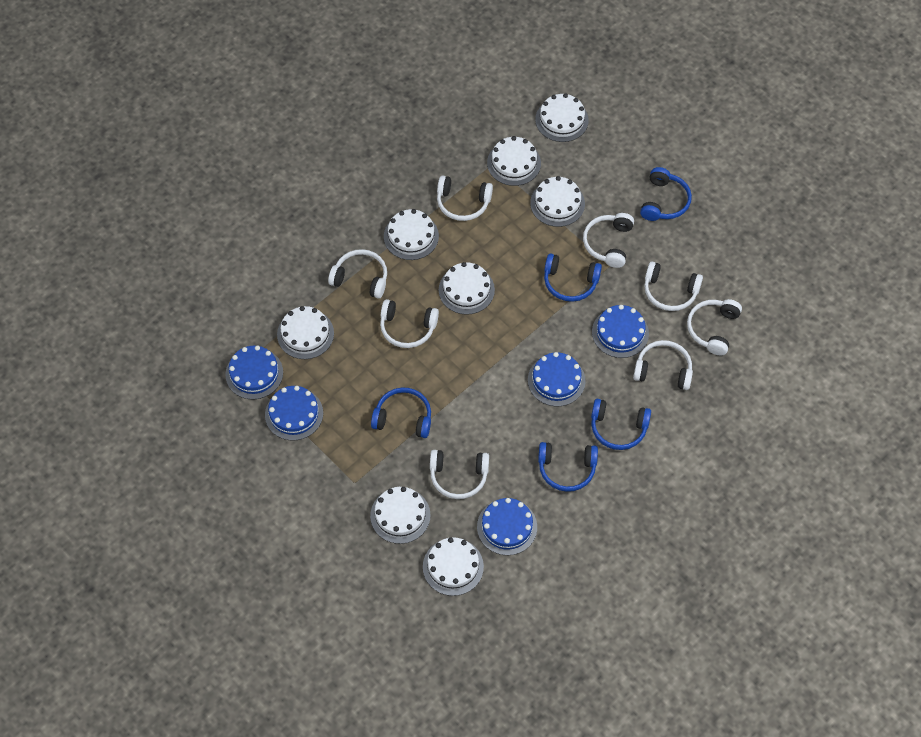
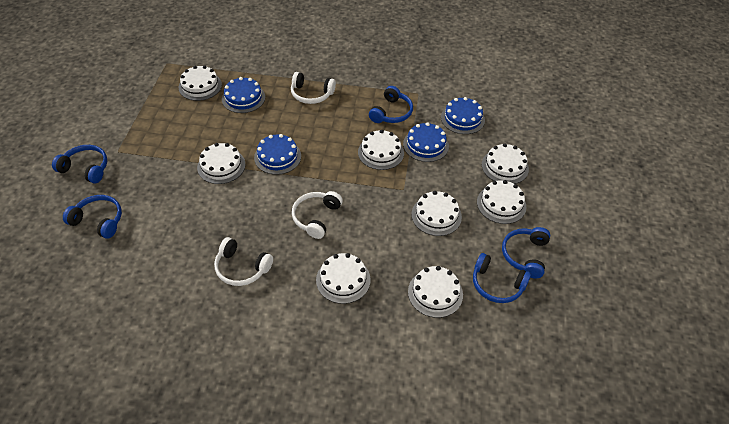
blue cake: 5 -> 4
white headphones: 8 -> 3

